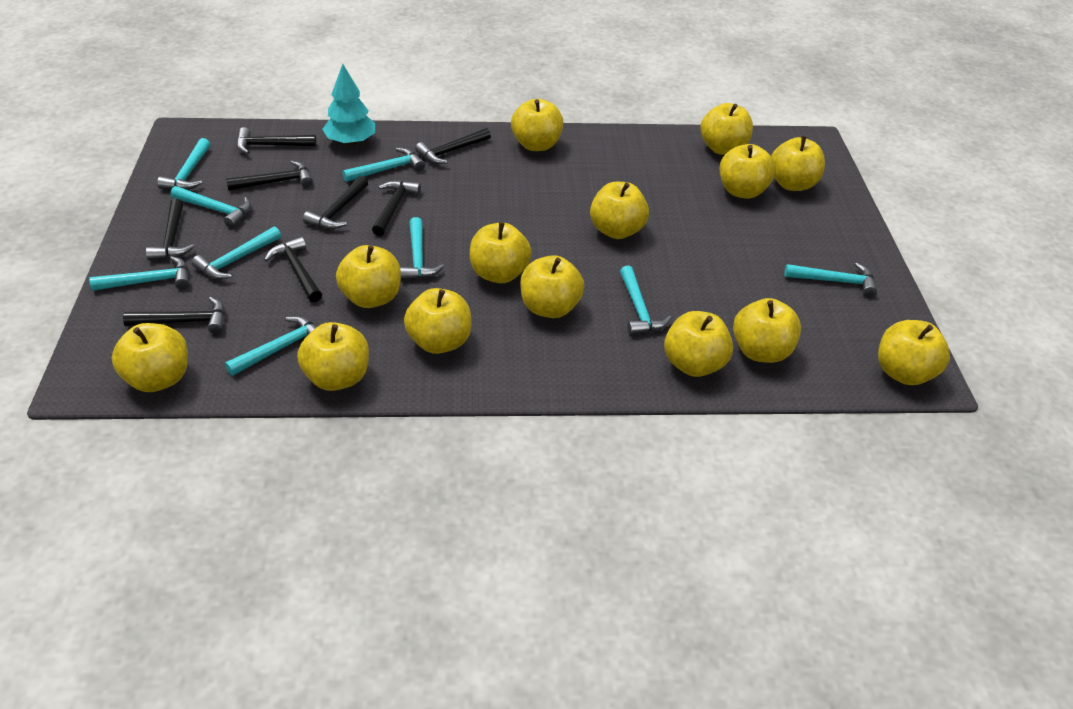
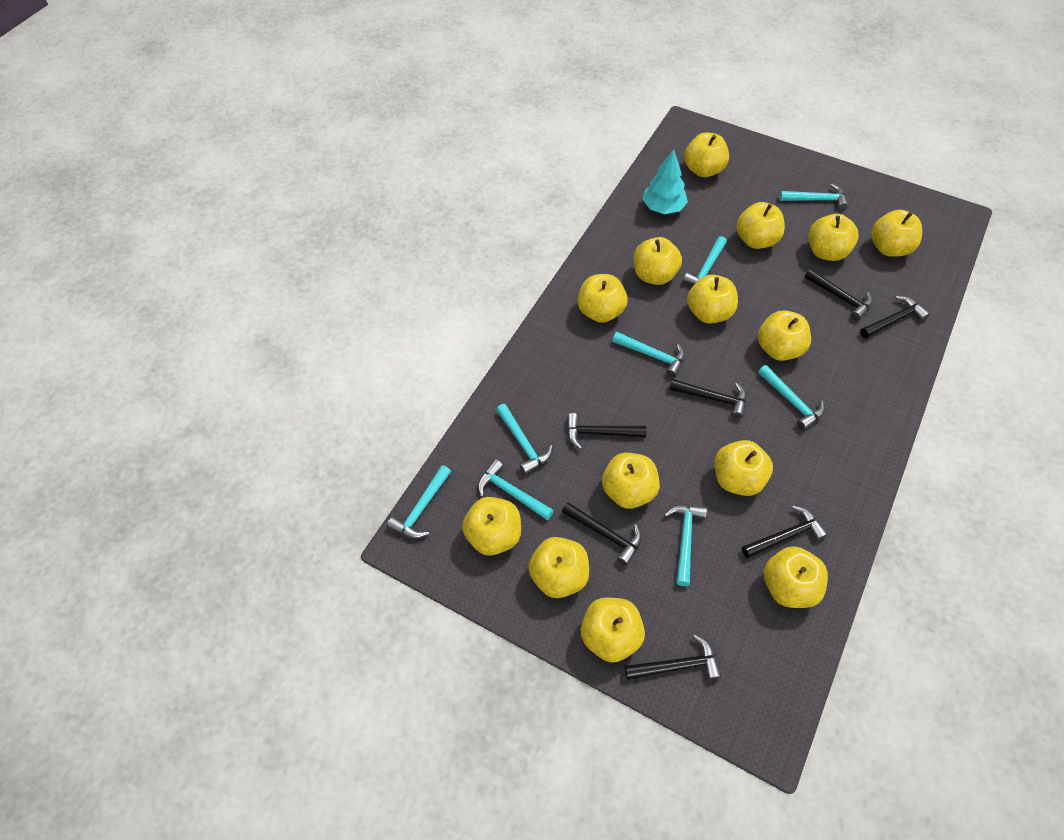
black hammer: 8 -> 7
turquoise hammer: 9 -> 8

